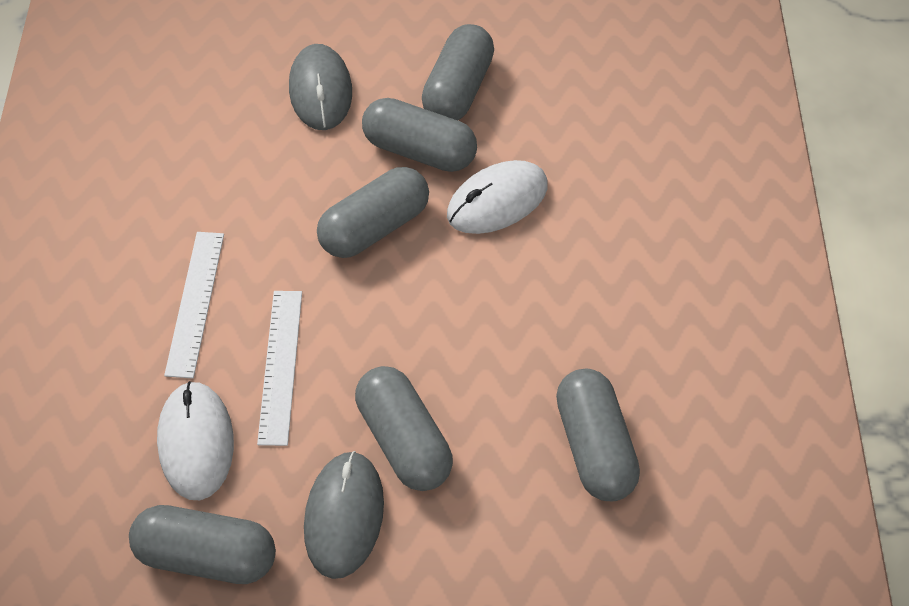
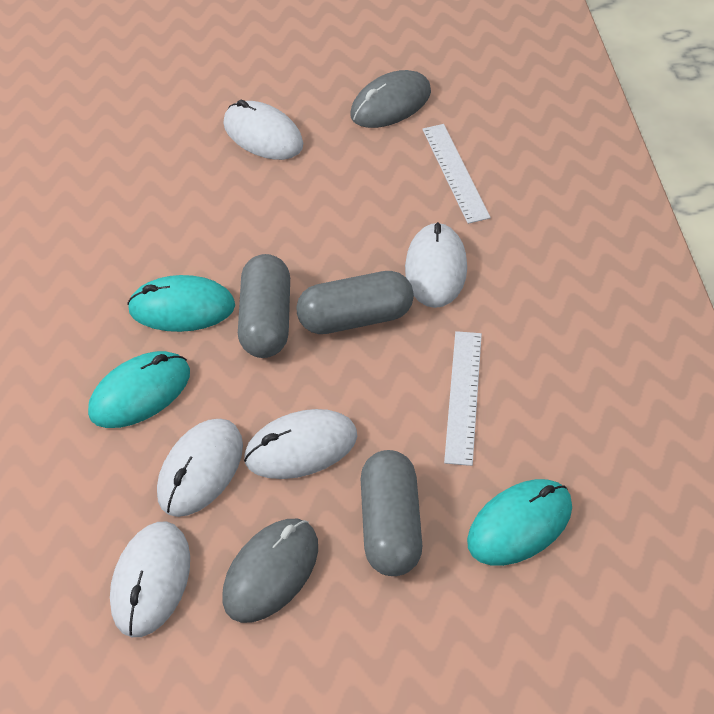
grey capsule: 6 -> 3
turquoise mouse: 0 -> 3
white mouse: 2 -> 5

